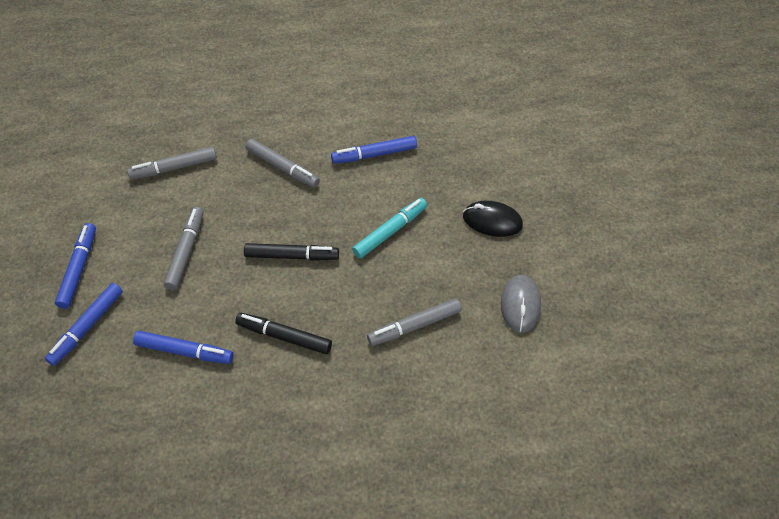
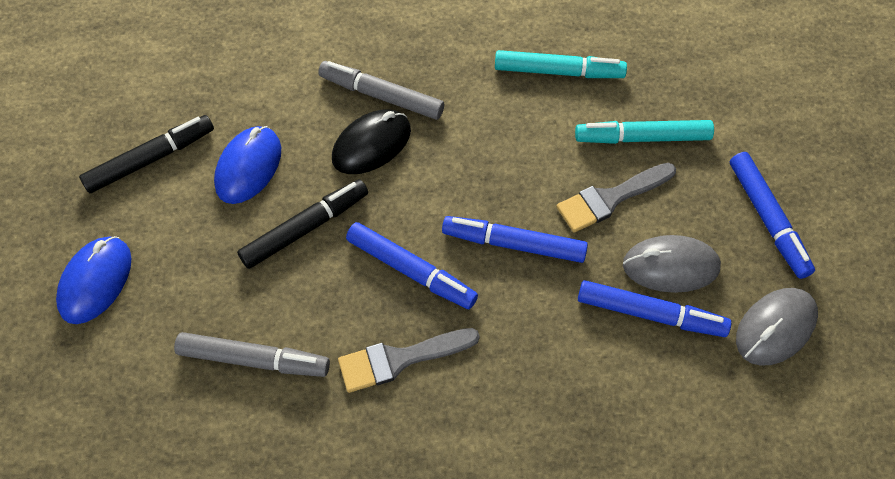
blue mouse: 0 -> 2
grey brush: 0 -> 2
grey marker: 4 -> 2
grey mouse: 1 -> 2
turquoise marker: 1 -> 2

